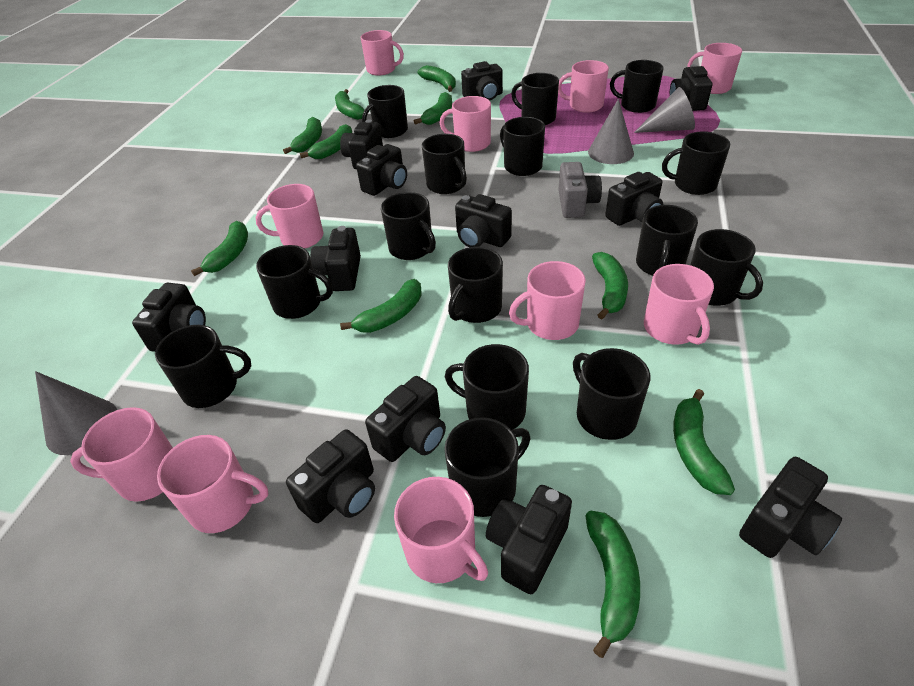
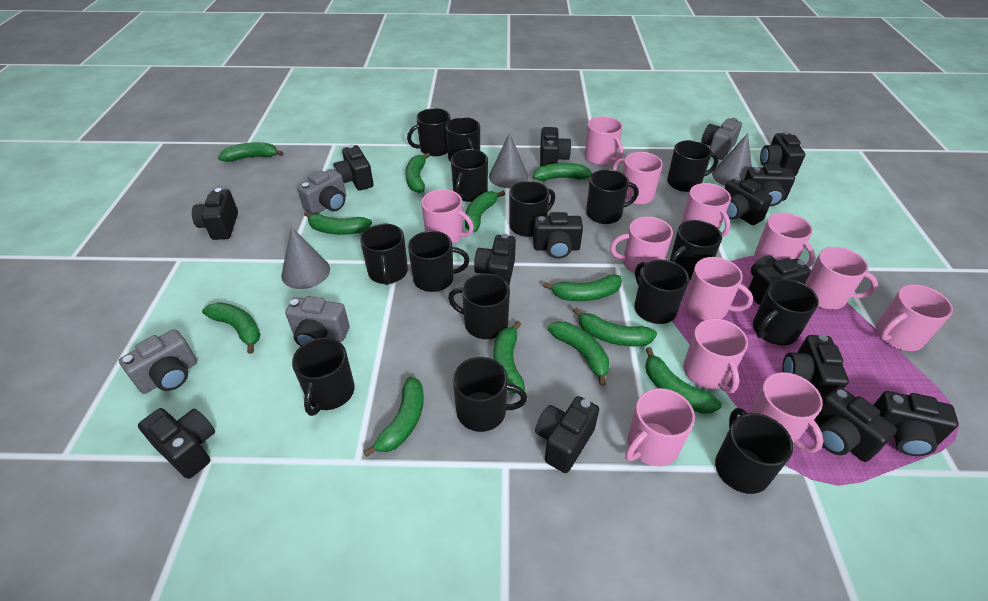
black camera: 12 -> 14
green banana: 10 -> 12
grey camera: 1 -> 4
pink mug: 10 -> 12

